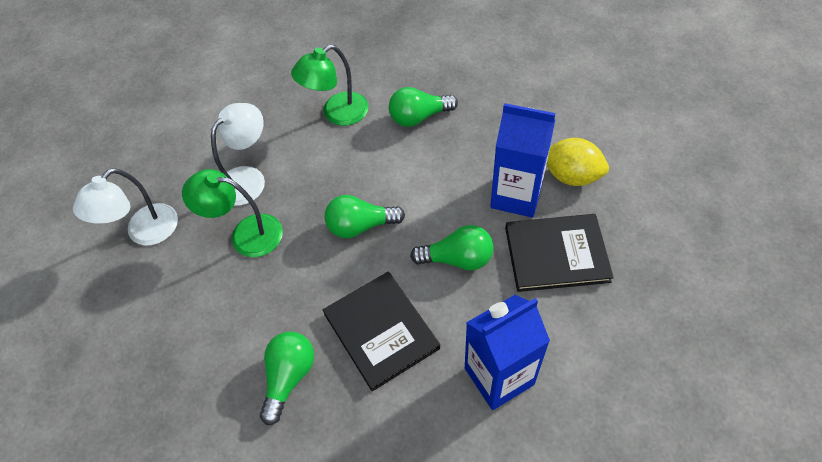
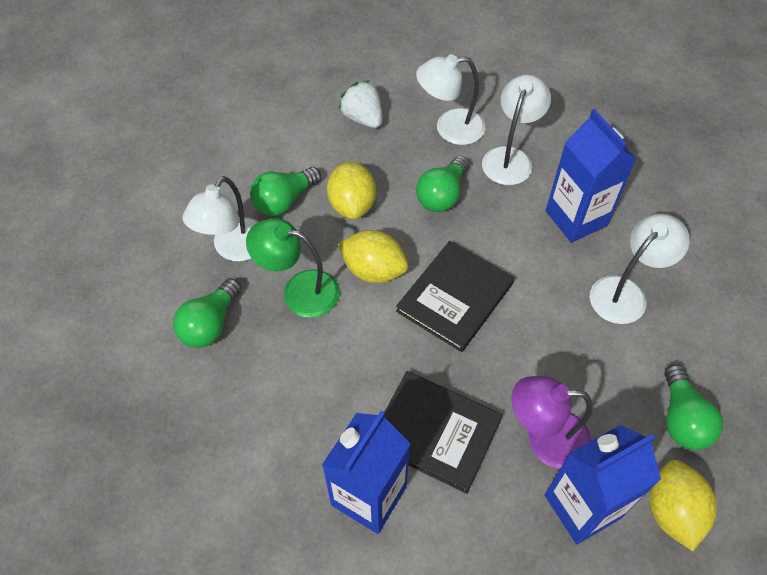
blue carton: 2 -> 3
green lamp: 2 -> 1
purple lamp: 0 -> 1
white lamp: 2 -> 4
white strawberry: 0 -> 1
yellow lemon: 1 -> 3

